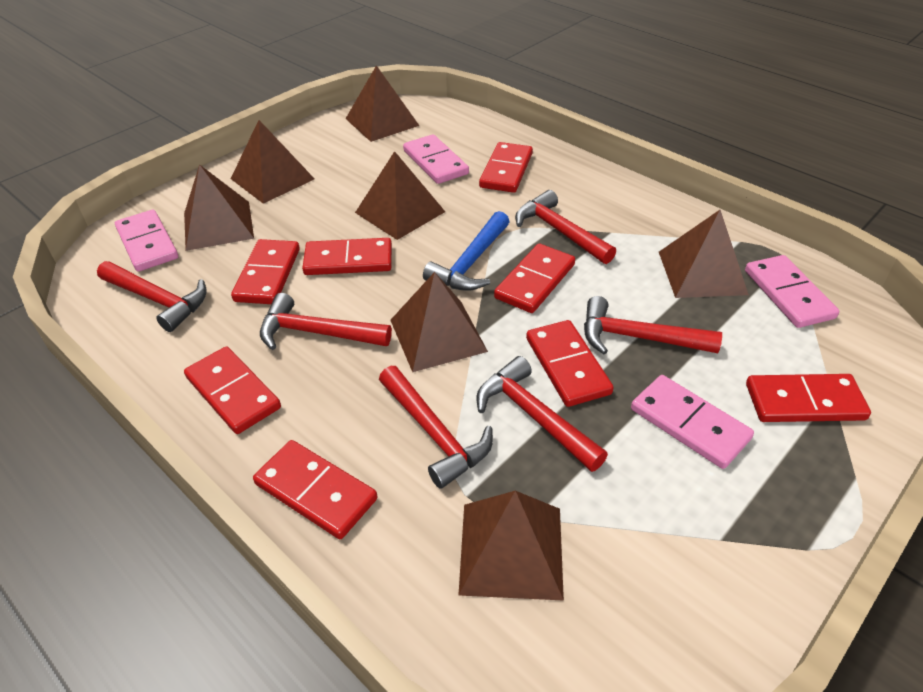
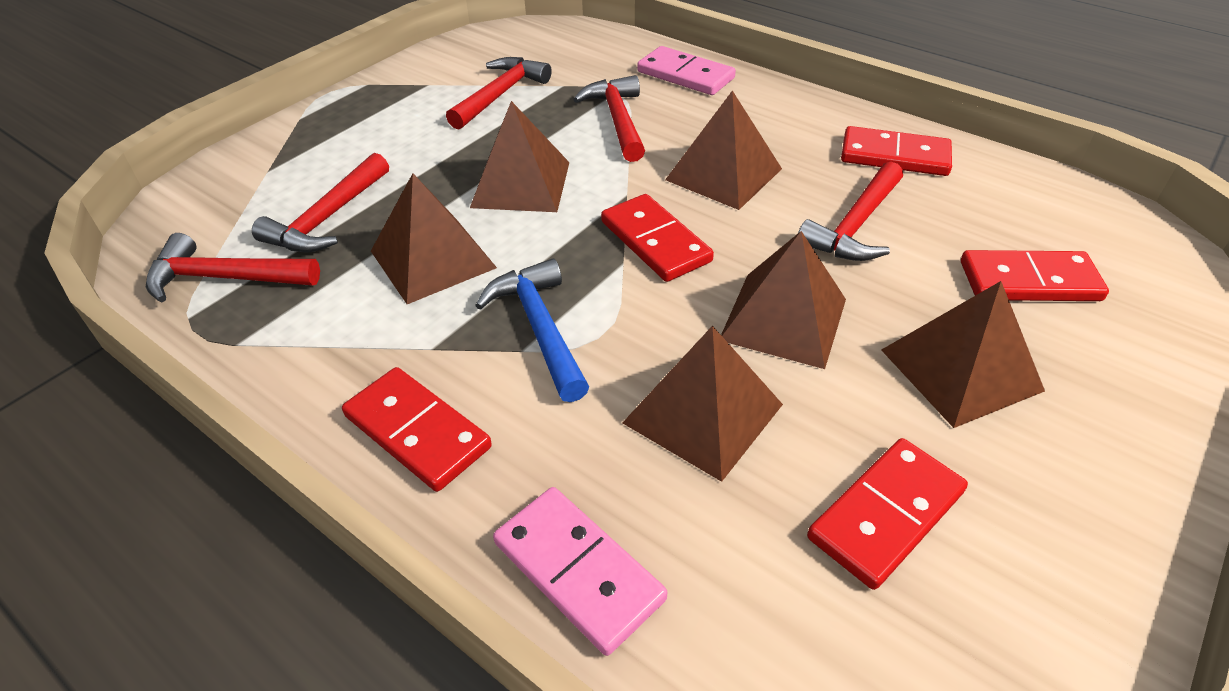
brown pyramid: 7 -> 6
pink domino: 4 -> 2
red domino: 8 -> 5
red hammer: 6 -> 5

